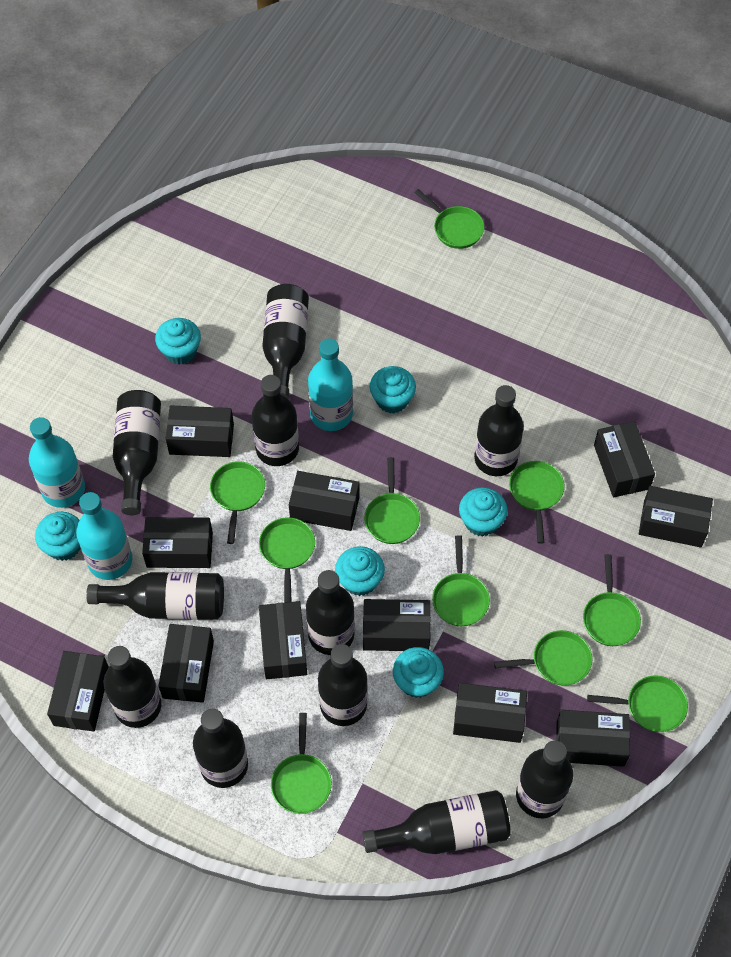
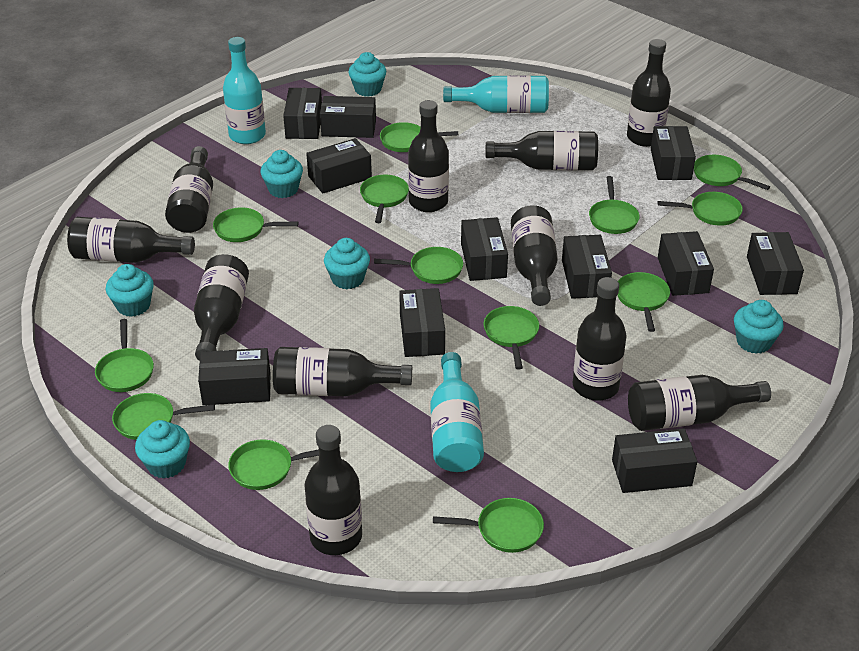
green pan: 10 -> 13

